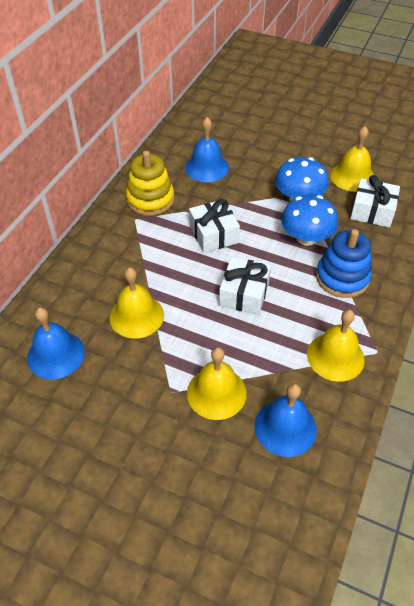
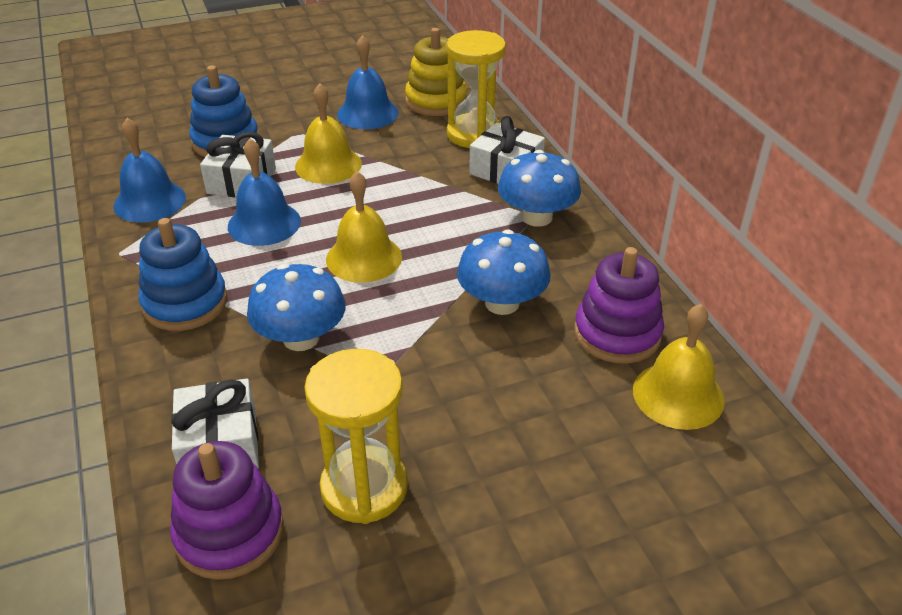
blue mushroom: 2 -> 3
blue stacking toy: 1 -> 2
purple stacking toy: 0 -> 2
yellow bell: 4 -> 3
yellow hourglass: 0 -> 2

